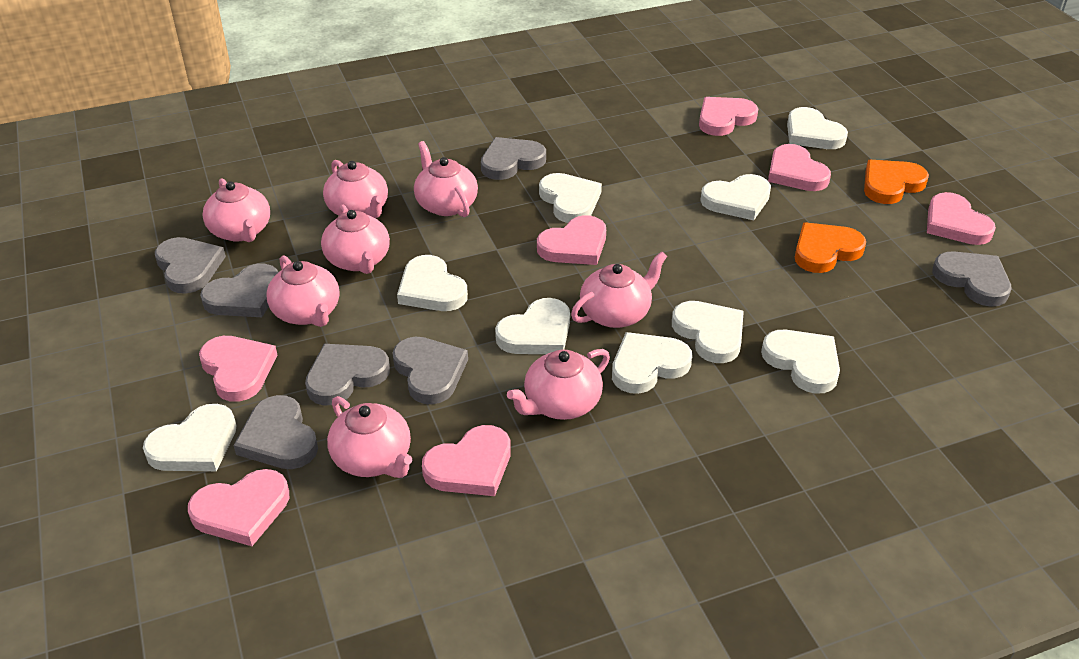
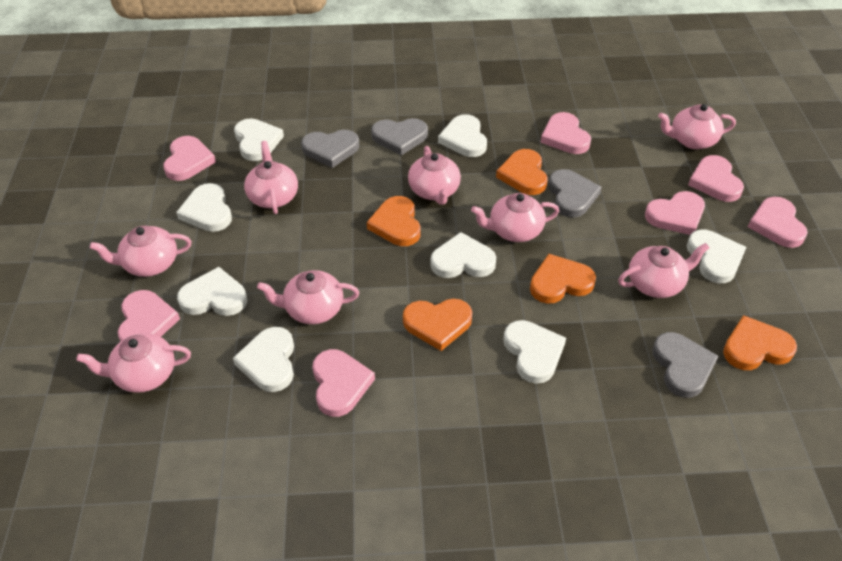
grey heart: 7 -> 4
orange heart: 2 -> 5
white heart: 9 -> 8

